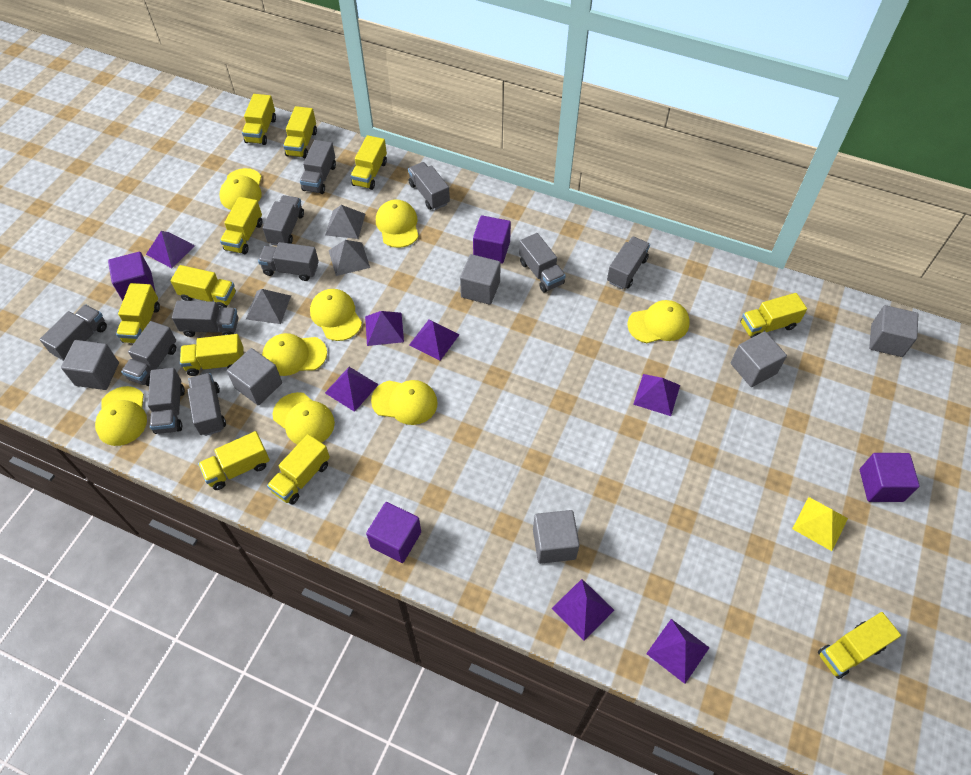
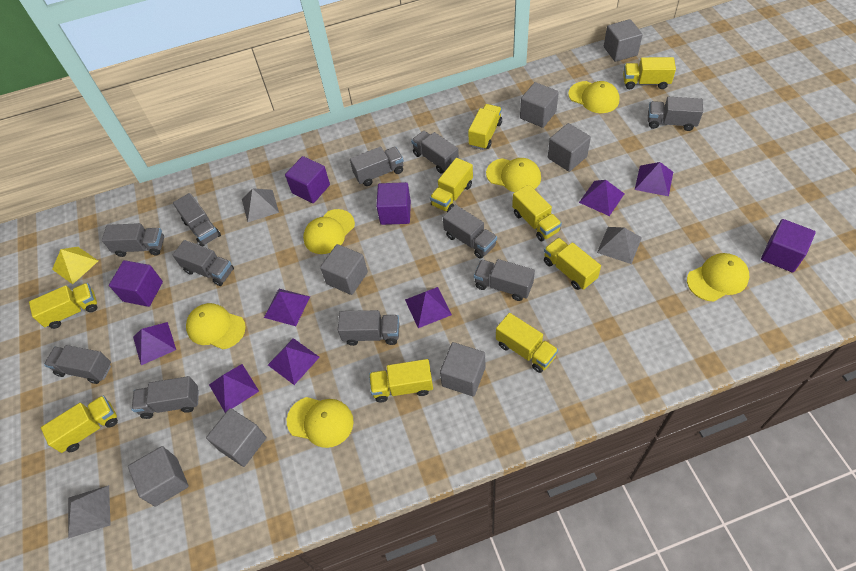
grey cube: 6 -> 7
yellow cap: 8 -> 6
yellow truck: 11 -> 9

